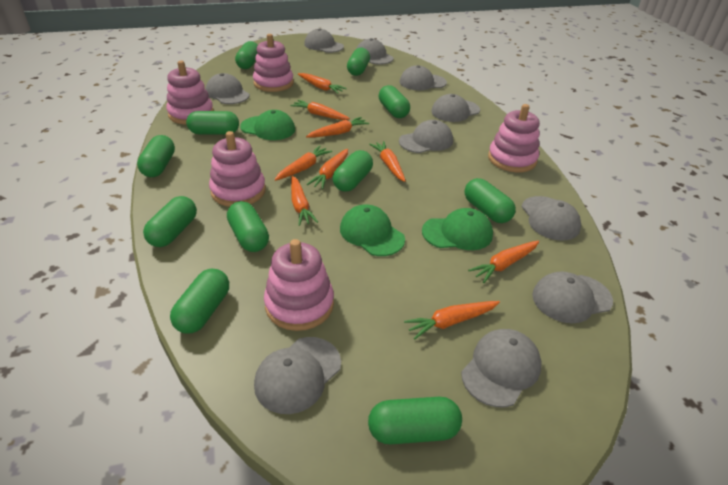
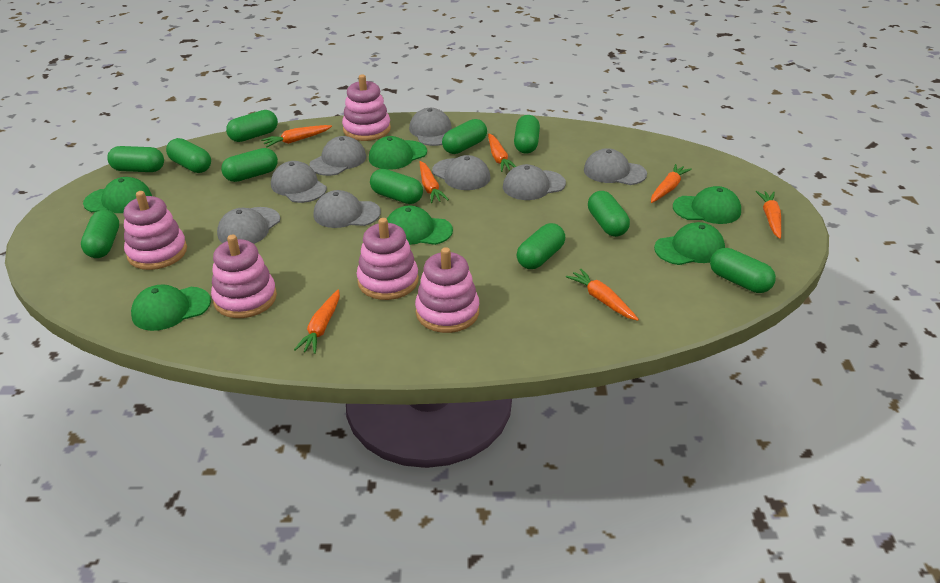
green cap: 3 -> 6
grey cap: 10 -> 8
orange carrot: 9 -> 7

